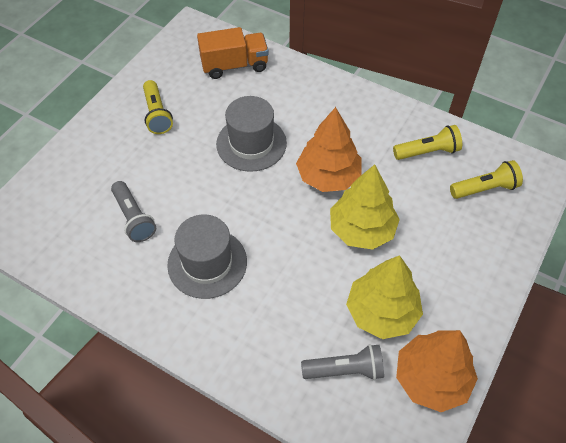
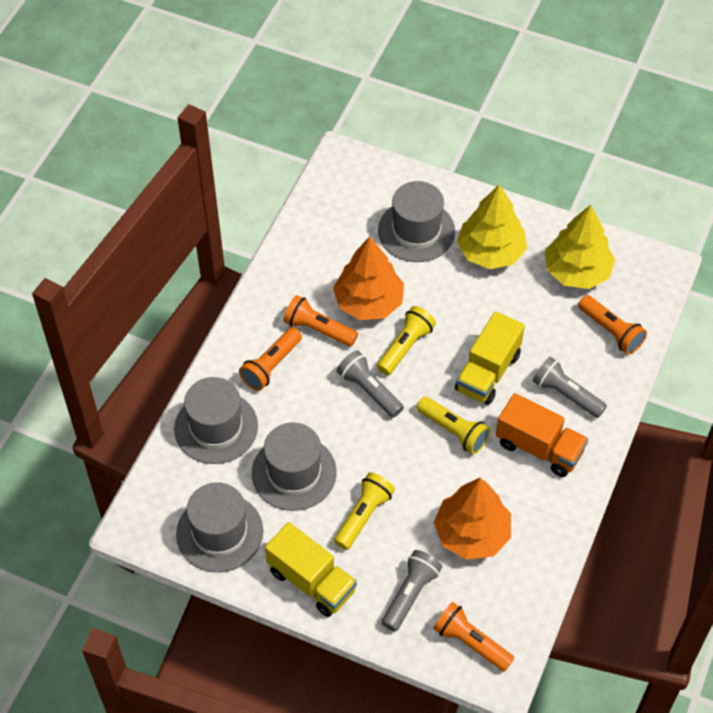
grey flashlight: 2 -> 3
grey hat: 2 -> 4
orange flashlight: 0 -> 4
yellow truck: 0 -> 2

